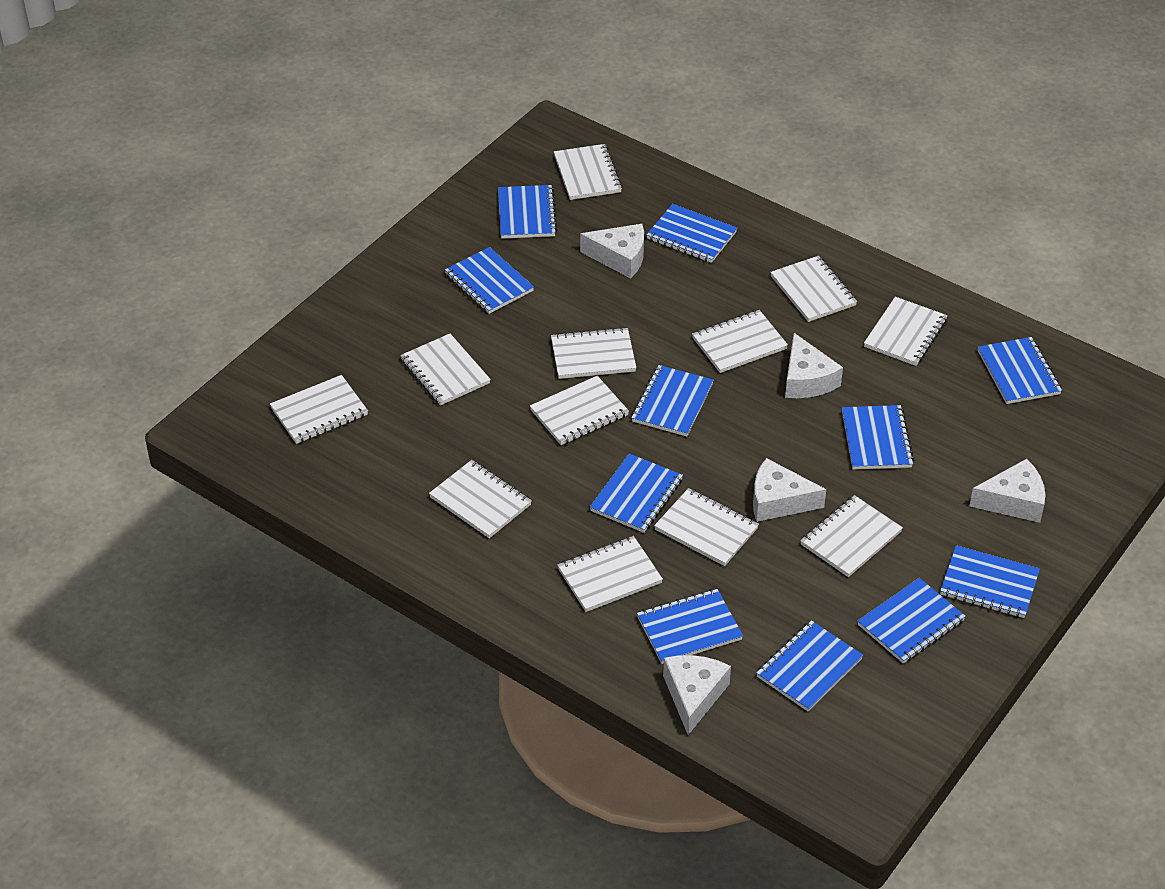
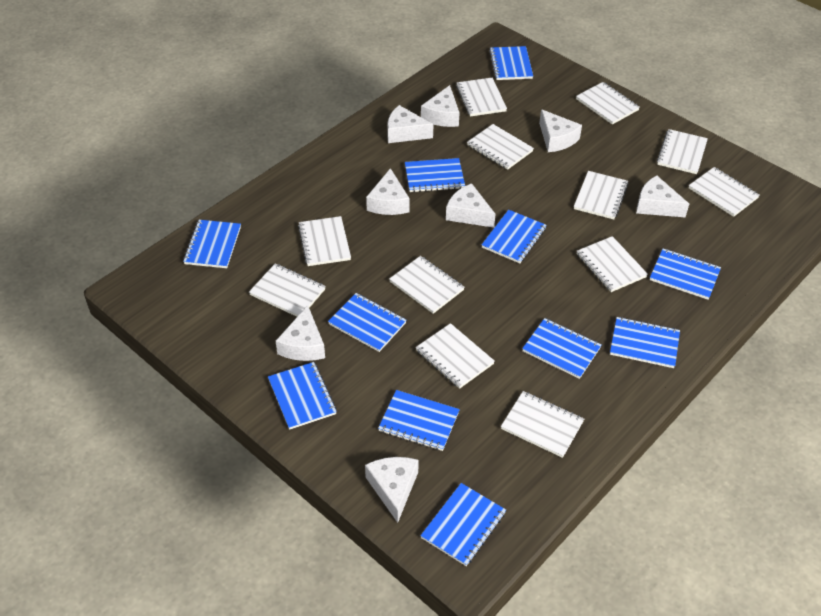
white cheese: 5 -> 8

